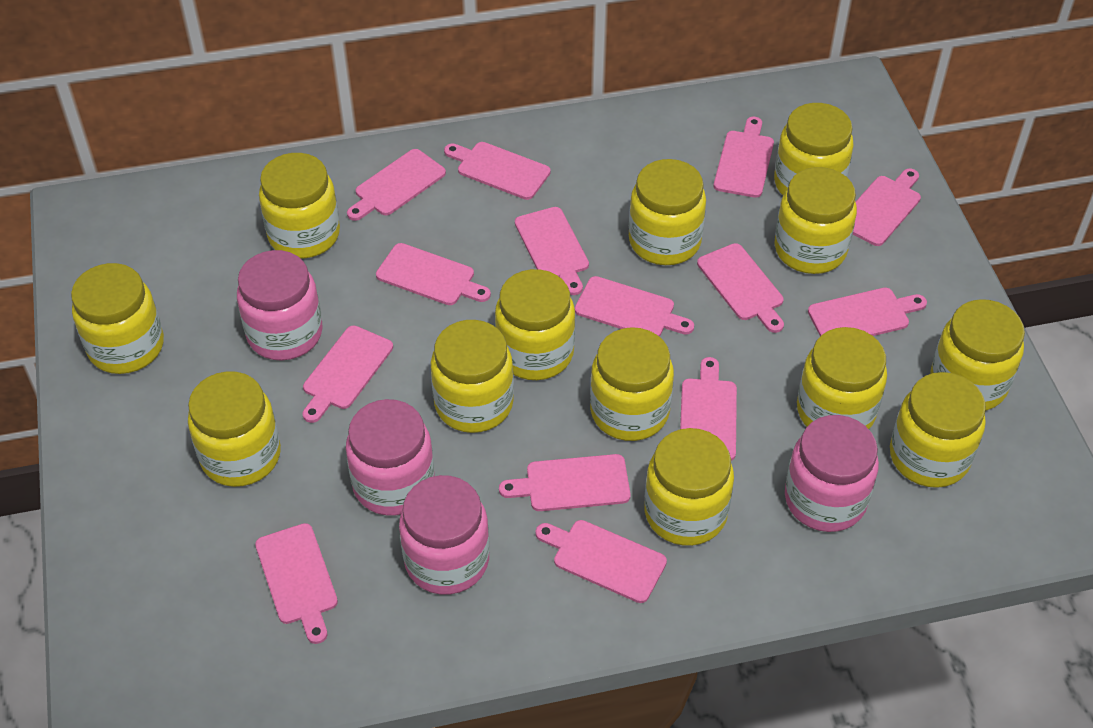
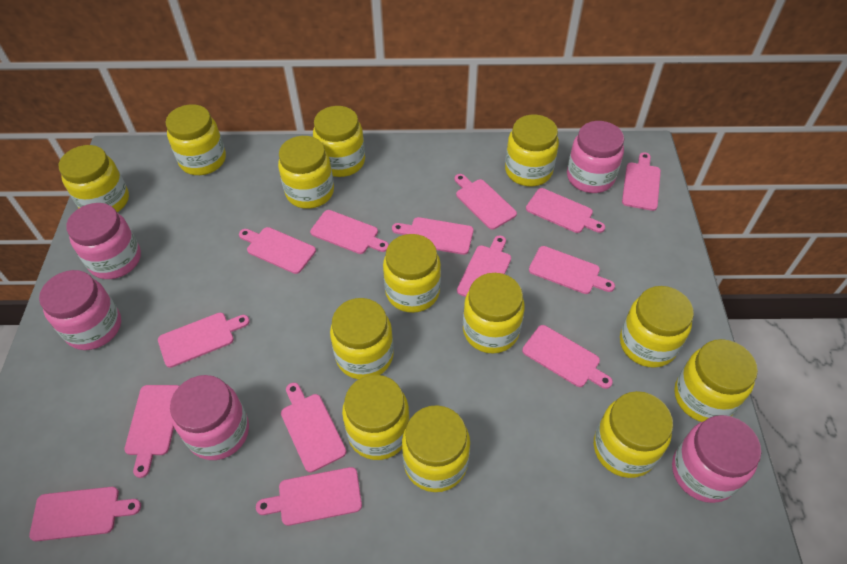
pink jar: 4 -> 5

